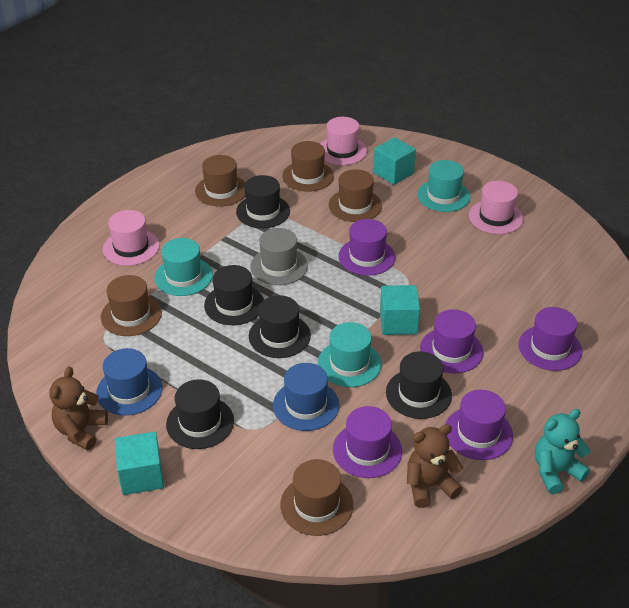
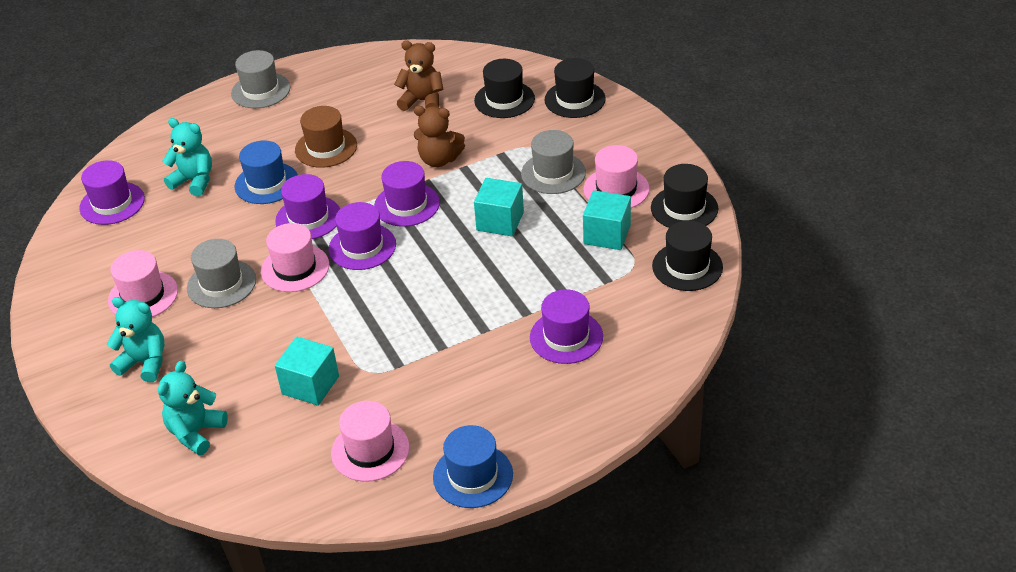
black hat: 5 -> 4
brown hat: 5 -> 1
grey hat: 1 -> 3
pink hat: 3 -> 4
turquoise hat: 3 -> 0
turquoise teddy bear: 1 -> 3

